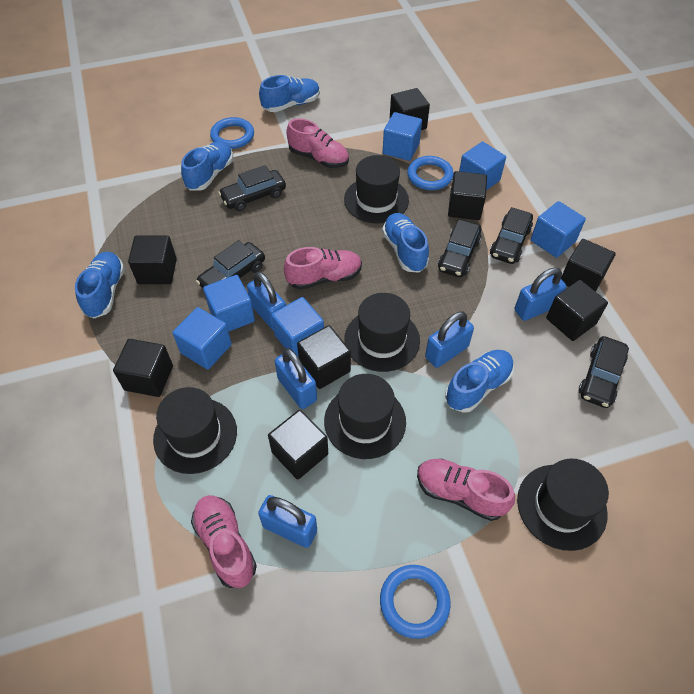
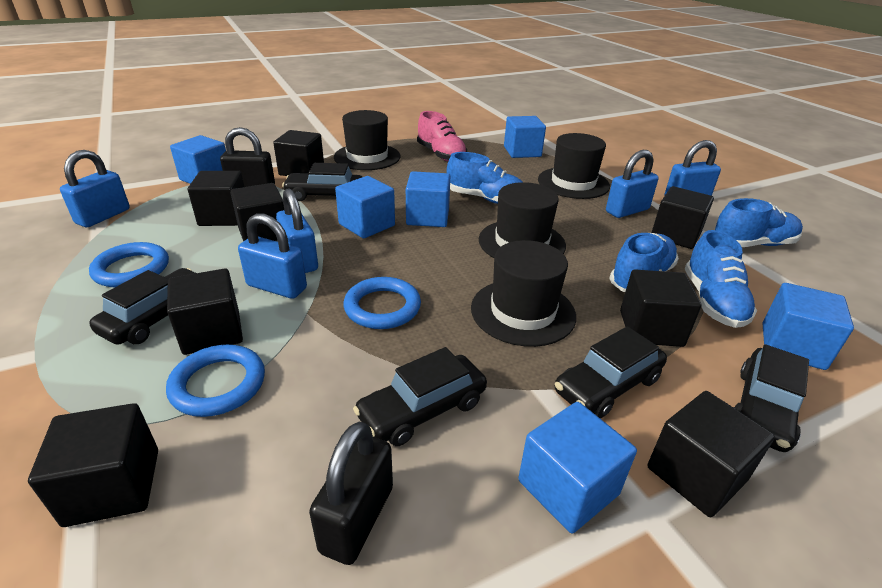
black hat: 5 -> 4
black padlock: 0 -> 2
blue shoe: 5 -> 4
pink shoe: 4 -> 1

